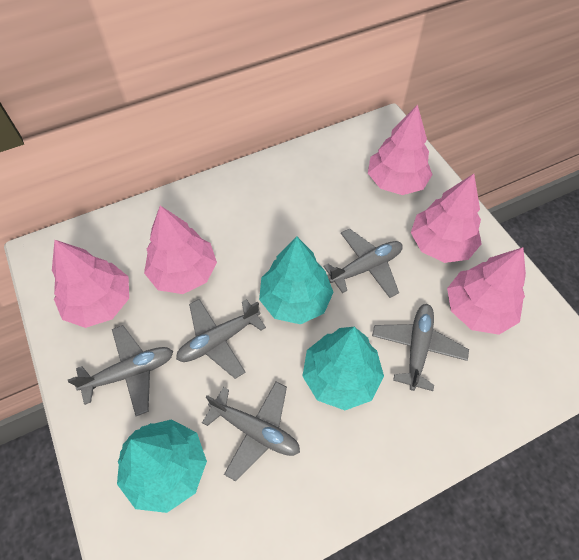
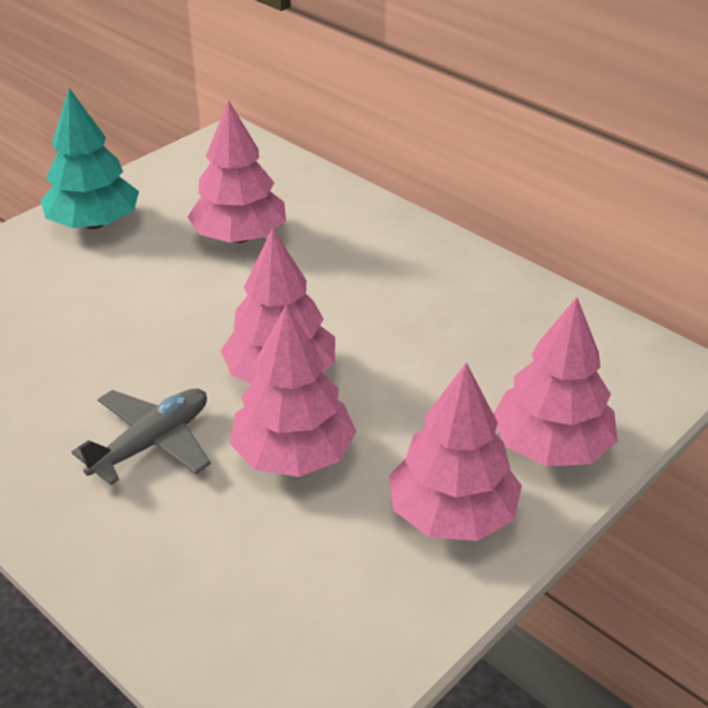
grey plane: 5 -> 1
turquoise tree: 3 -> 1

